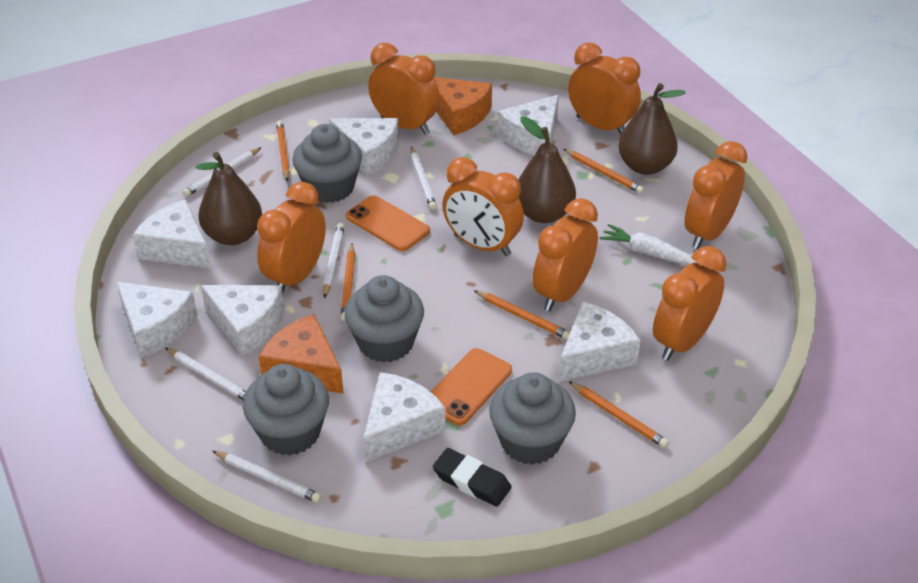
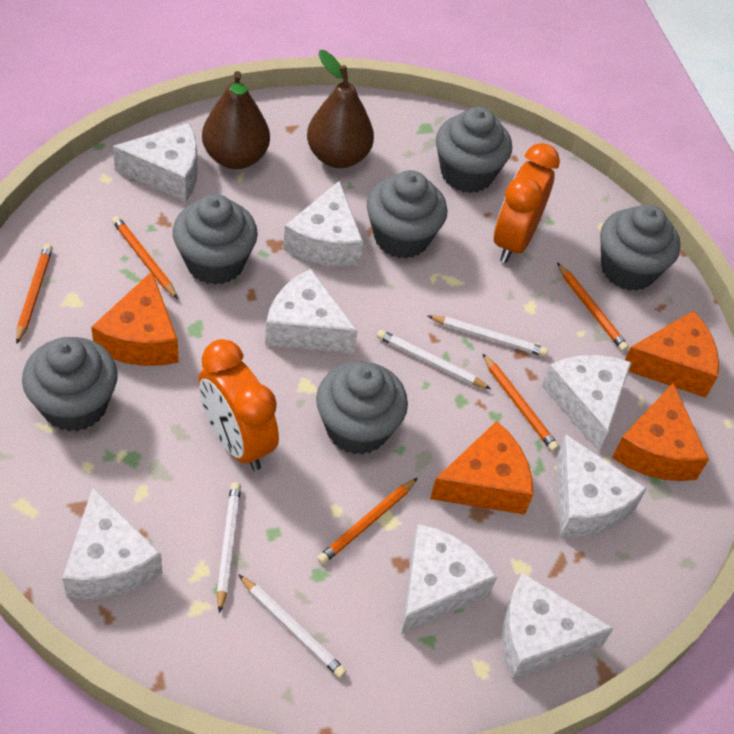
black eraser: 1 -> 0
brown pear: 3 -> 2
grey cupcake: 4 -> 6
orange cheese: 2 -> 4
orange clock: 7 -> 2
orange phone: 2 -> 0
white carrot: 1 -> 0
white cheese: 7 -> 8
white pencil: 5 -> 4

